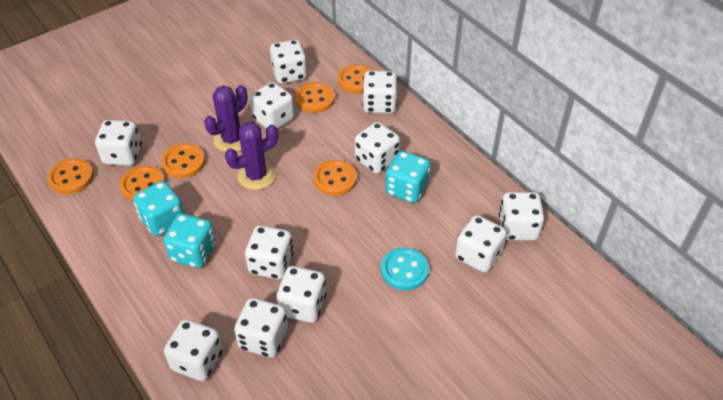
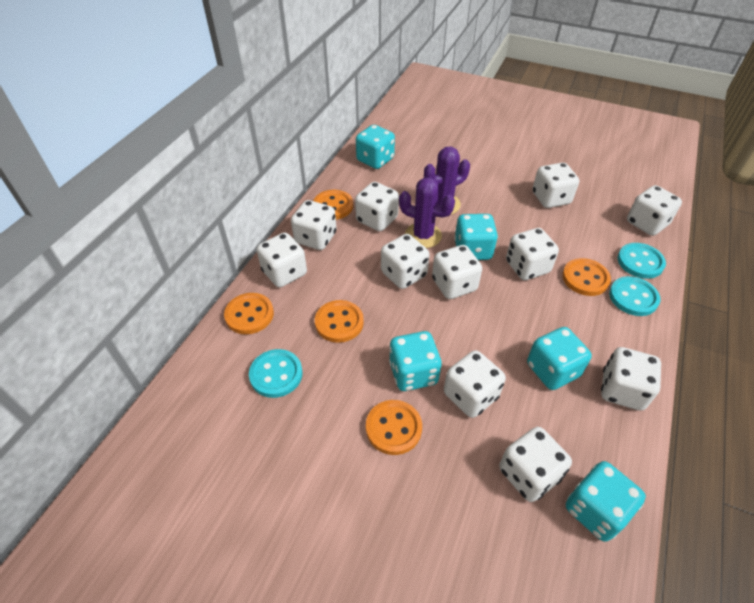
orange button: 6 -> 5
turquoise button: 1 -> 3
turquoise dice: 3 -> 5

